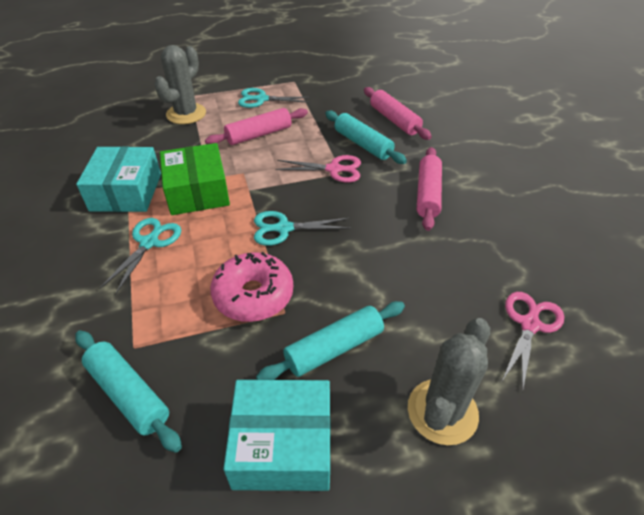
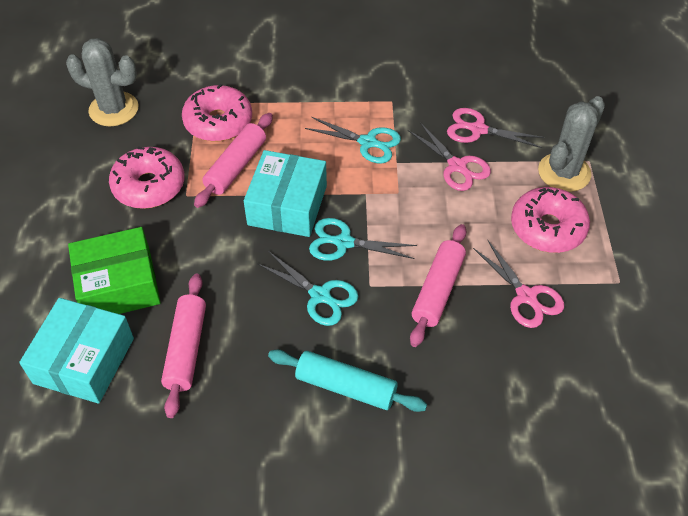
pink donut: 1 -> 3
pink scissors: 2 -> 3
turquoise rolling pin: 3 -> 1

